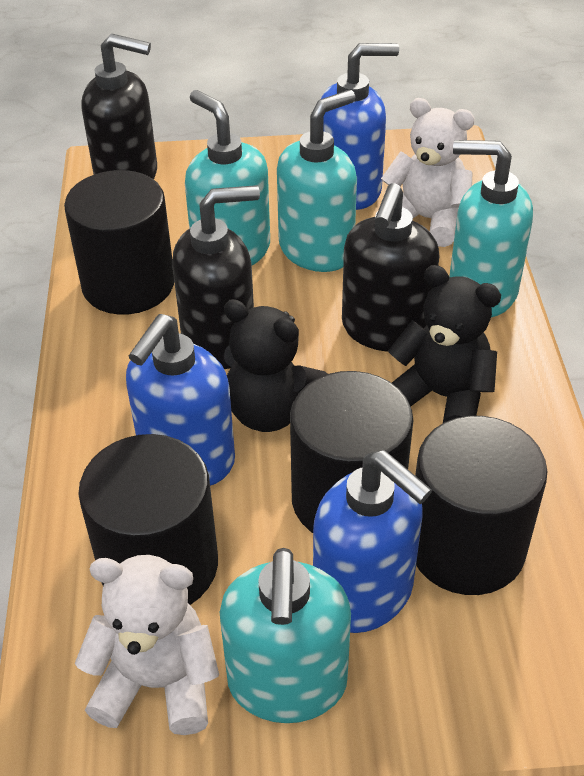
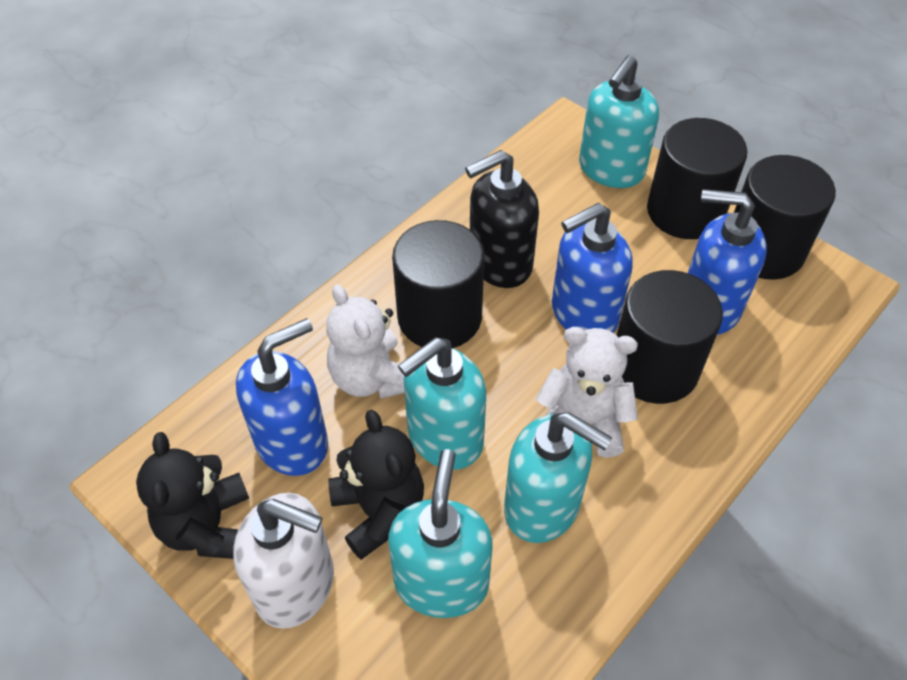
black soap dispenser: 3 -> 1
white soap dispenser: 0 -> 1

